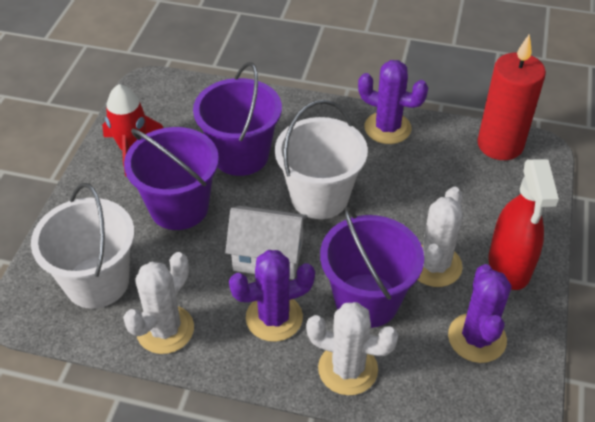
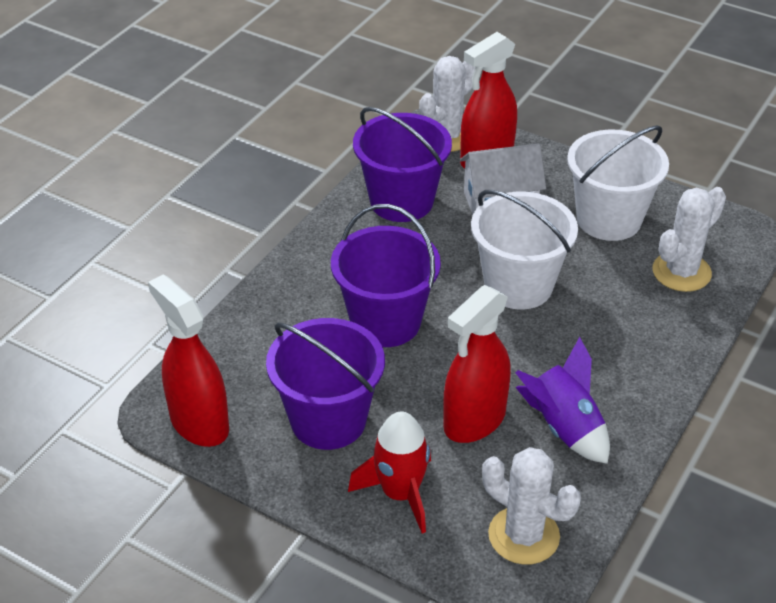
purple cactus: 3 -> 0
purple rocket: 0 -> 1
red candle: 1 -> 0
red spray bottle: 1 -> 3

